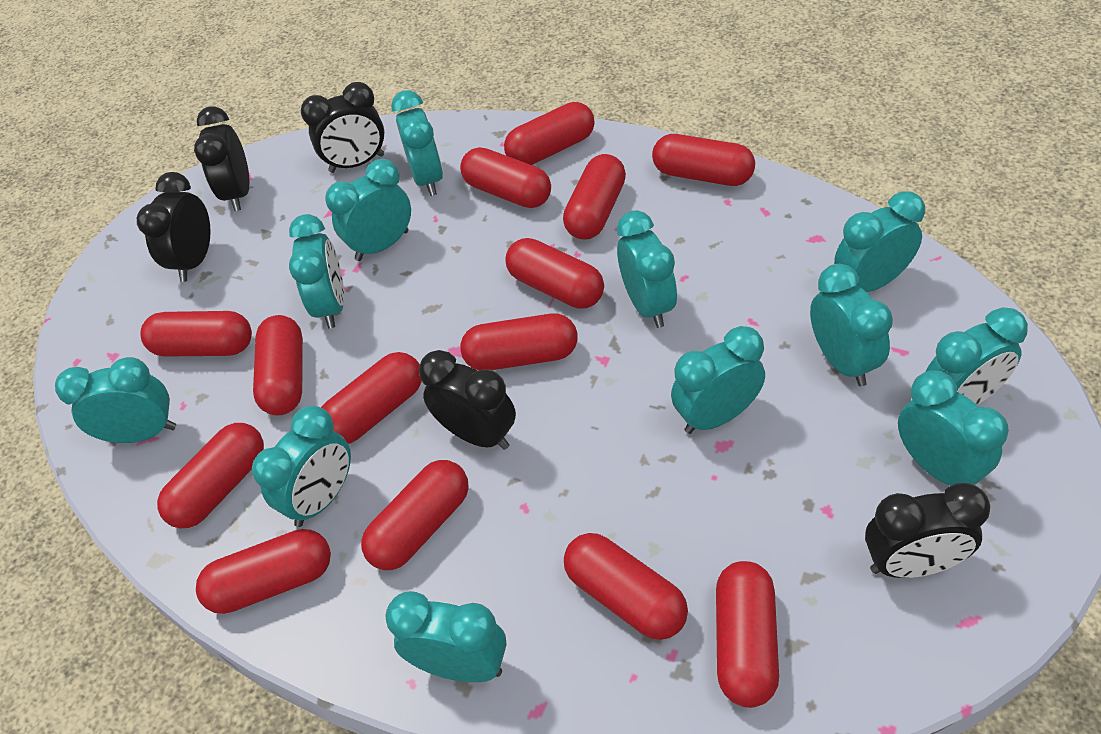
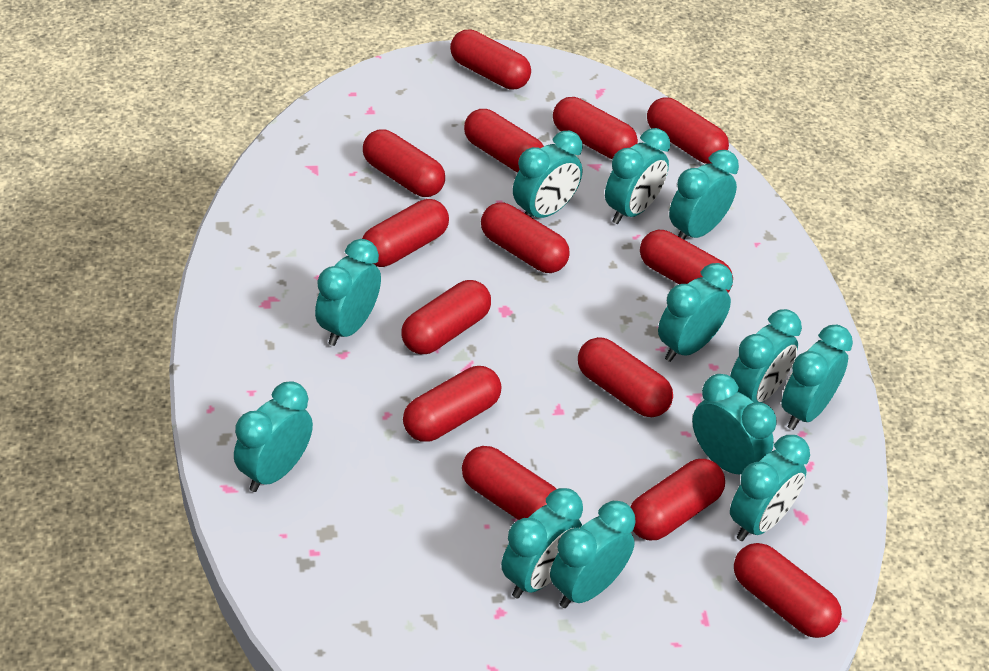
black clock: 5 -> 0

